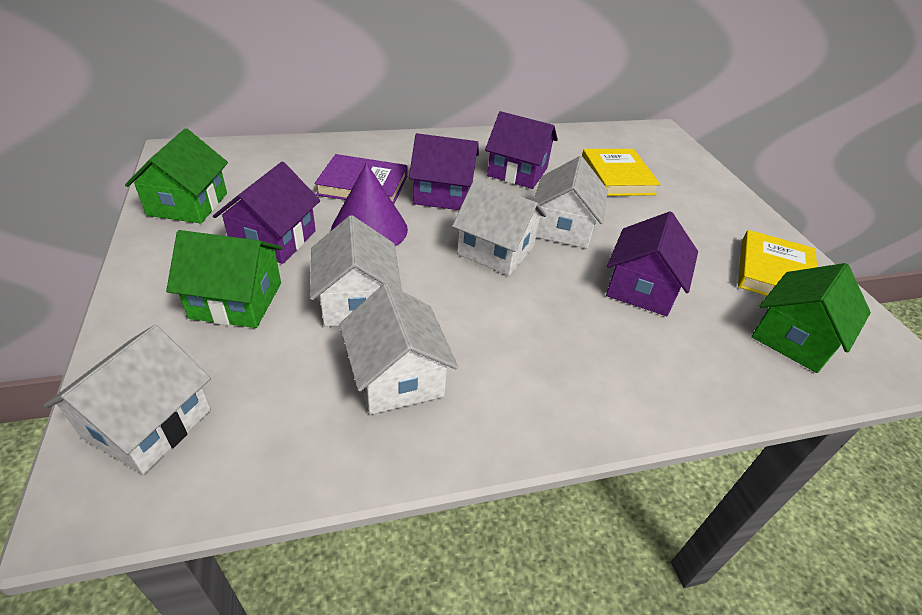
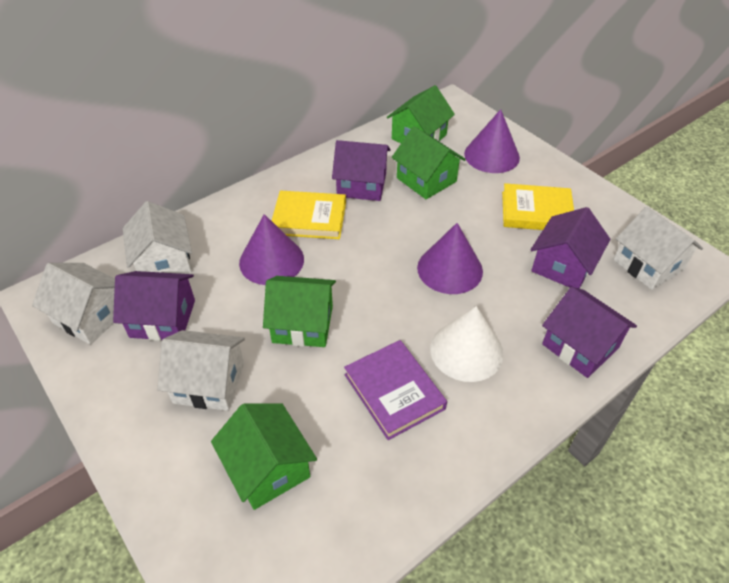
green house: 3 -> 4
purple cone: 1 -> 3
white cone: 0 -> 1
white house: 5 -> 4

